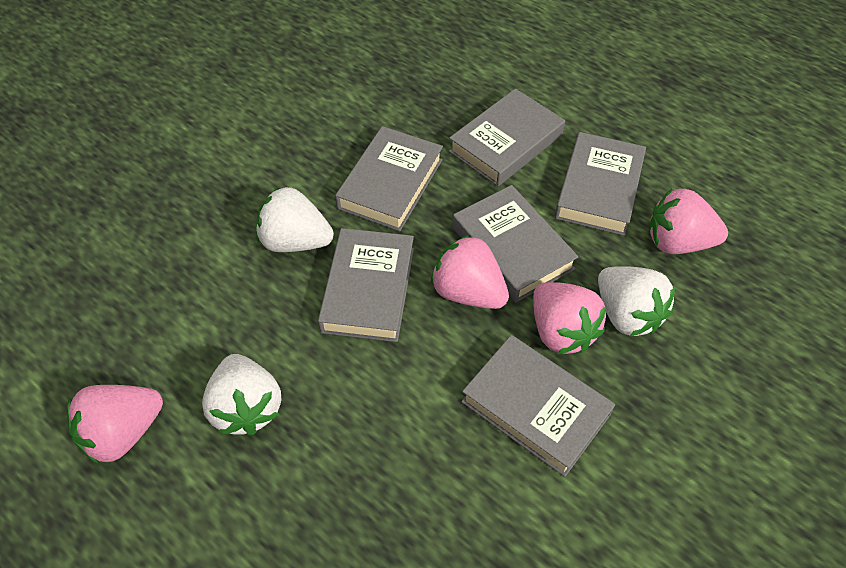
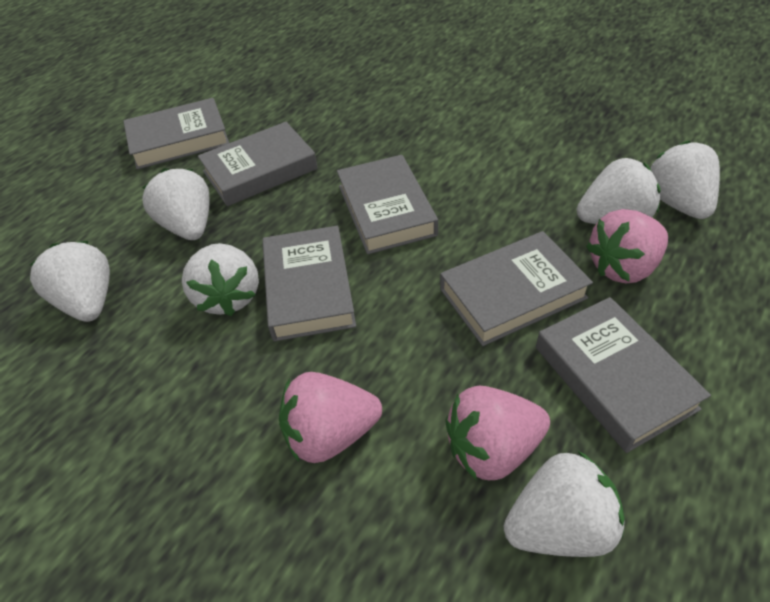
pink strawberry: 4 -> 3
white strawberry: 3 -> 6

